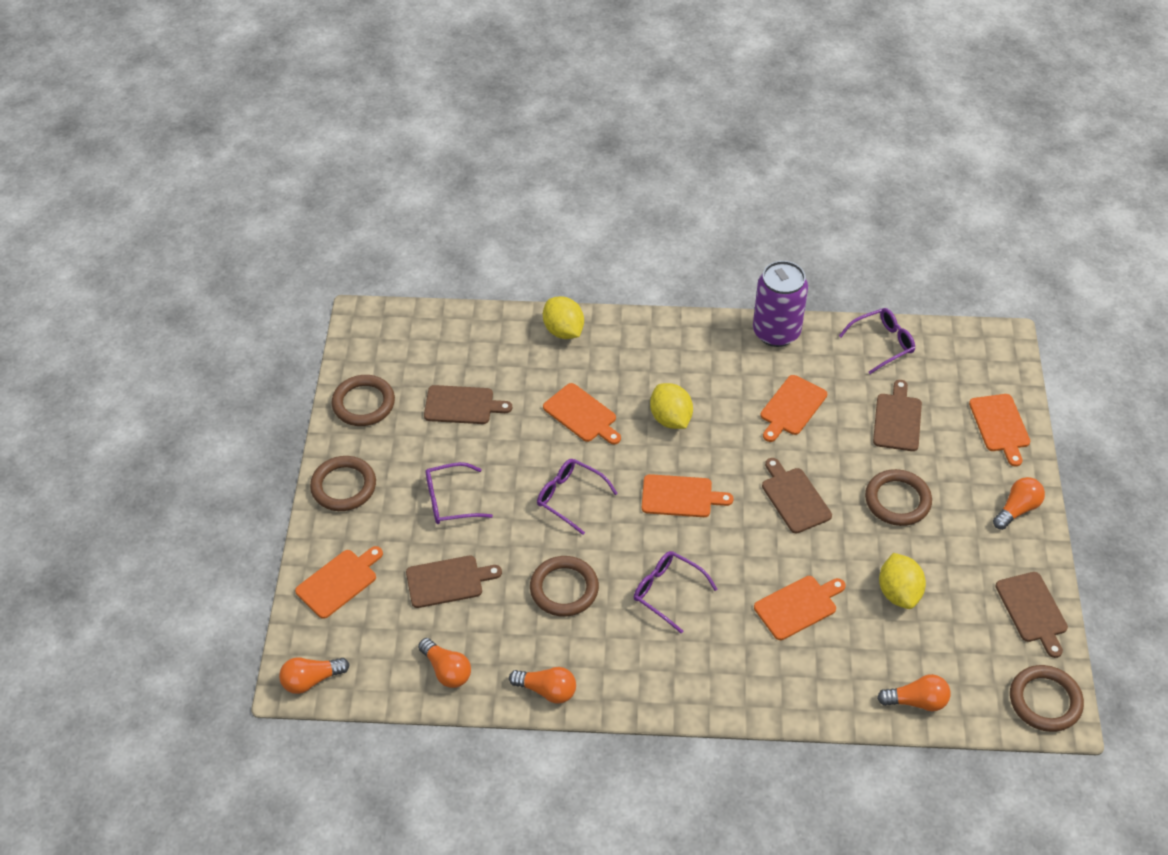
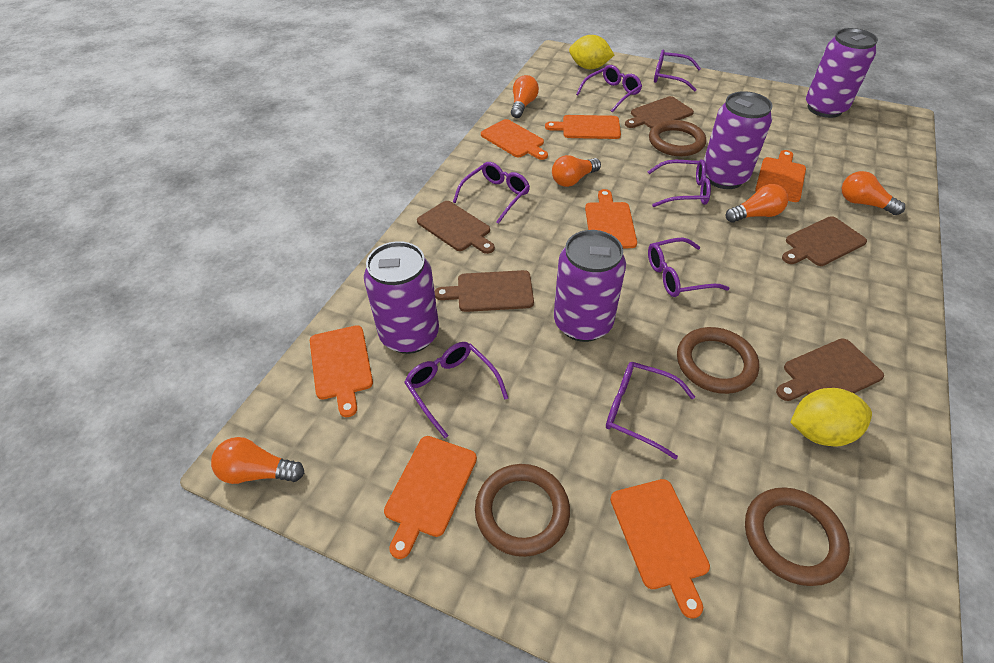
brown ring: 5 -> 4
orange cutting board: 6 -> 7
purple can: 1 -> 4
purple glasses: 4 -> 7
yellow lemon: 3 -> 2

